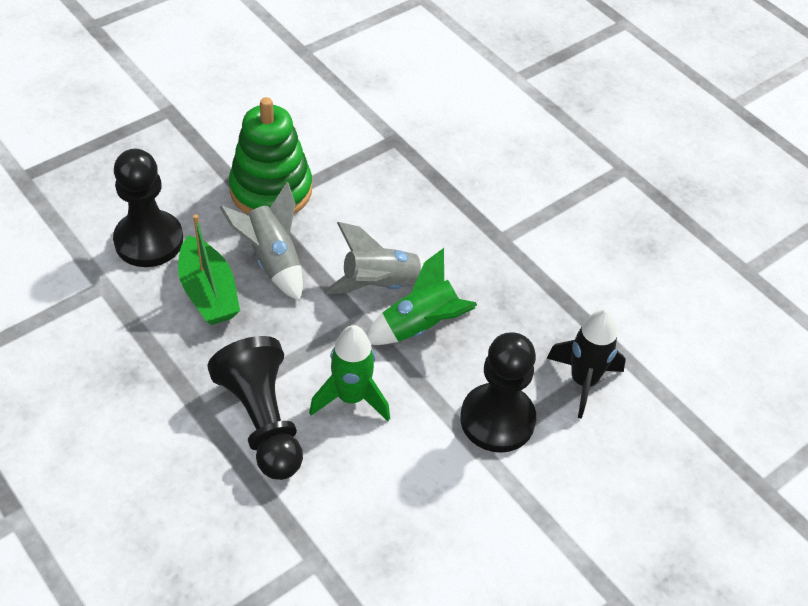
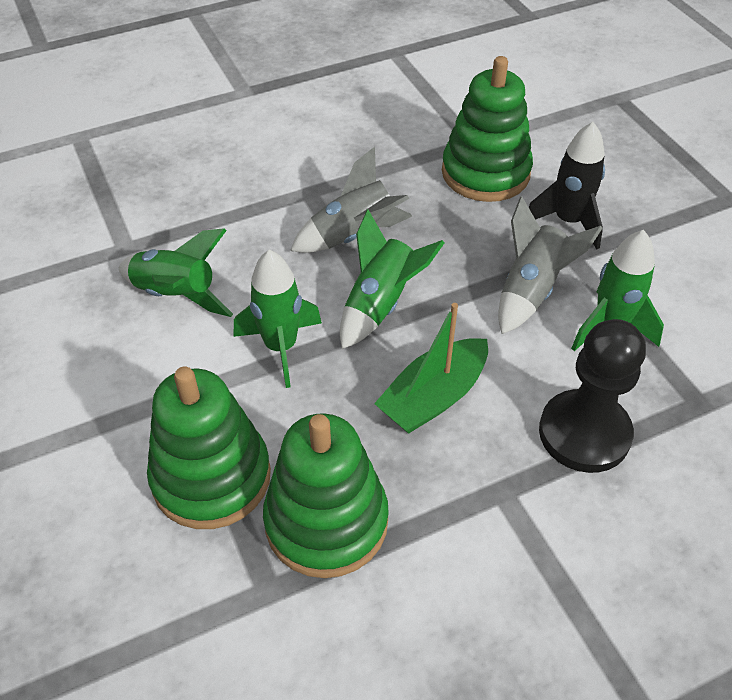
black pawn: 3 -> 1
green rocket: 2 -> 4
green stacking toy: 1 -> 3

